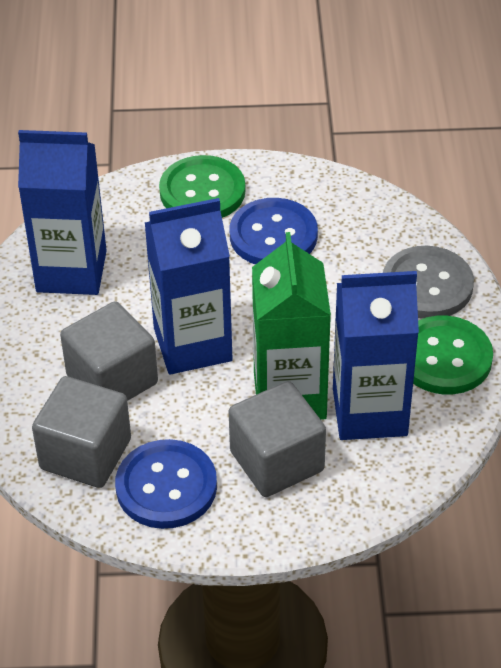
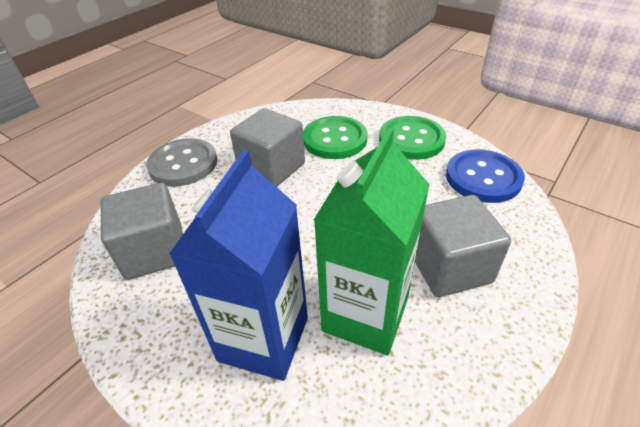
blue button: 2 -> 1
blue carton: 3 -> 1

